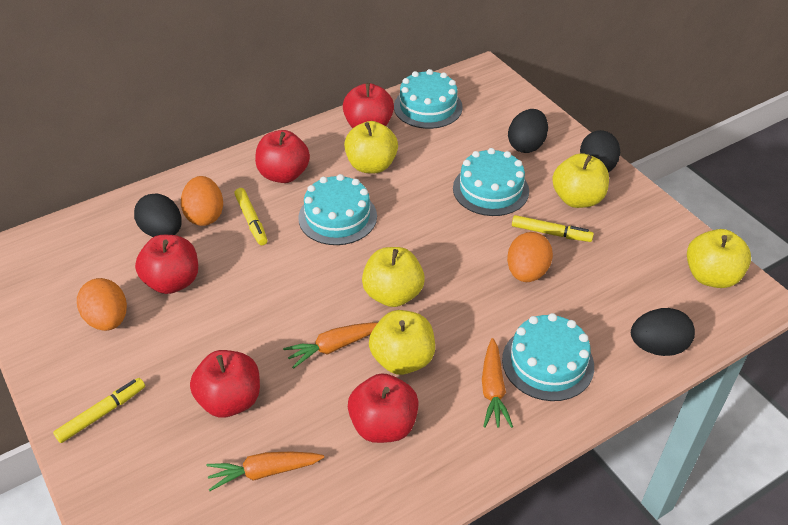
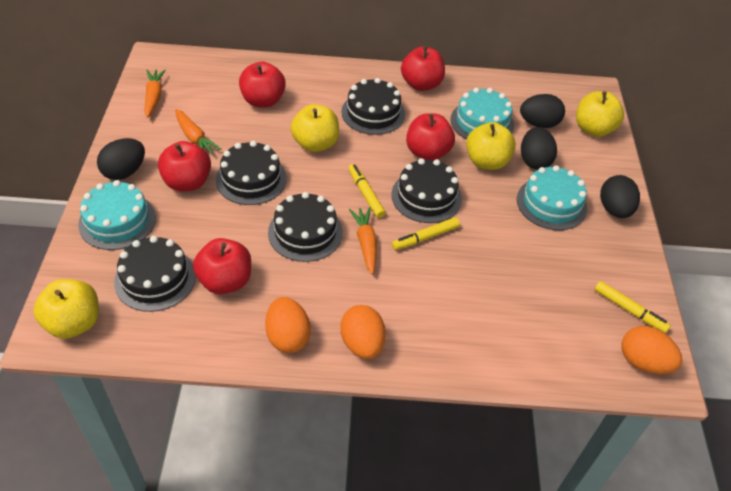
black cake: 0 -> 5
turquoise cake: 4 -> 3
yellow apple: 5 -> 4

